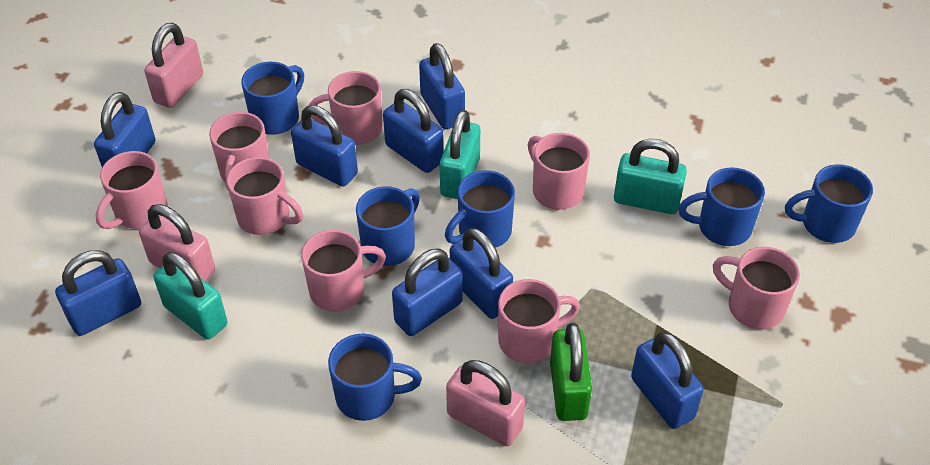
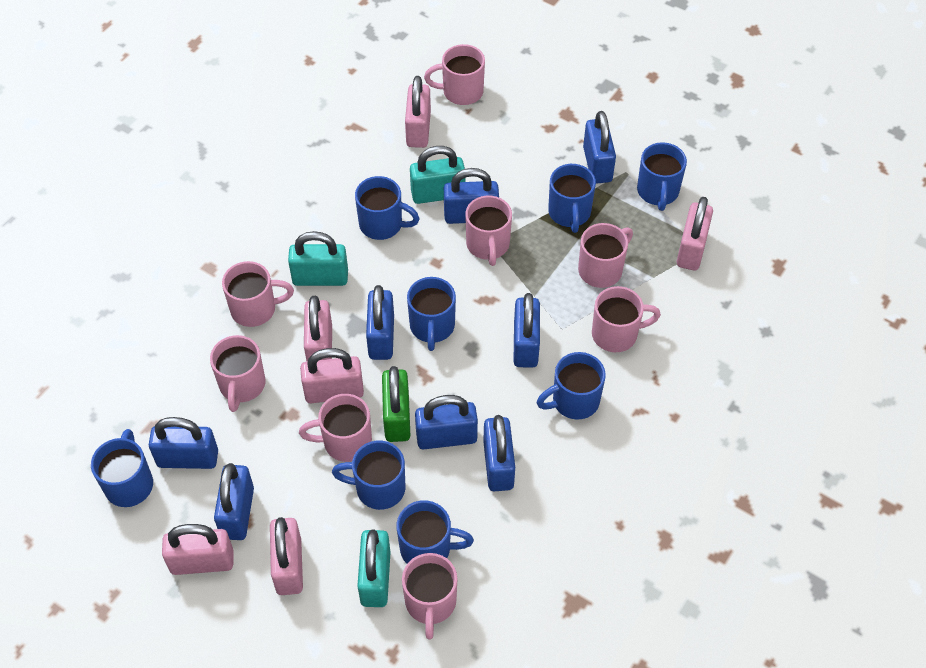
blue mug: 6 -> 8
pink padlock: 3 -> 6

